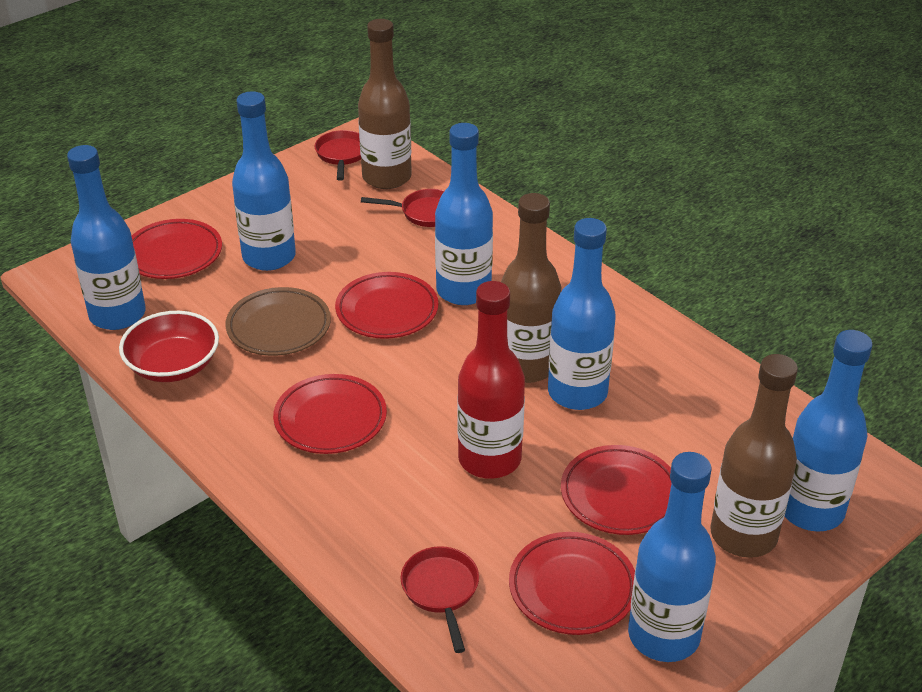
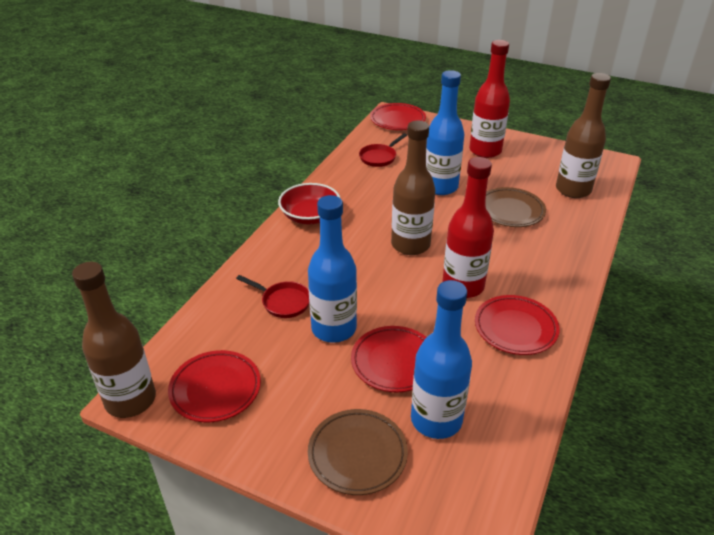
blue bottle: 6 -> 3
brown plate: 1 -> 2
red bottle: 1 -> 2
red pan: 3 -> 2
red plate: 5 -> 4

